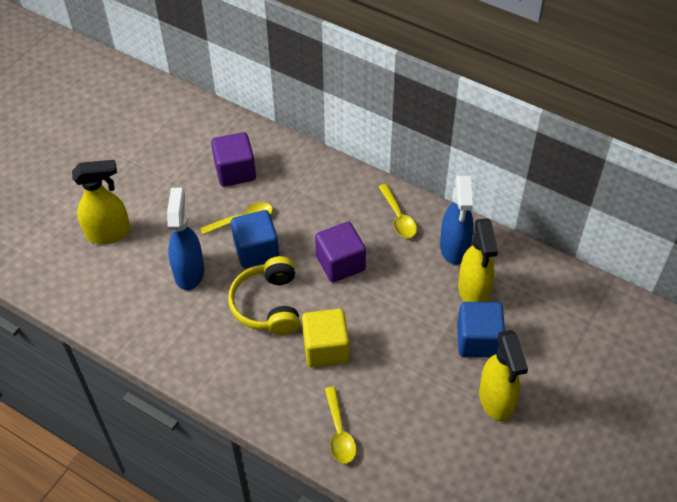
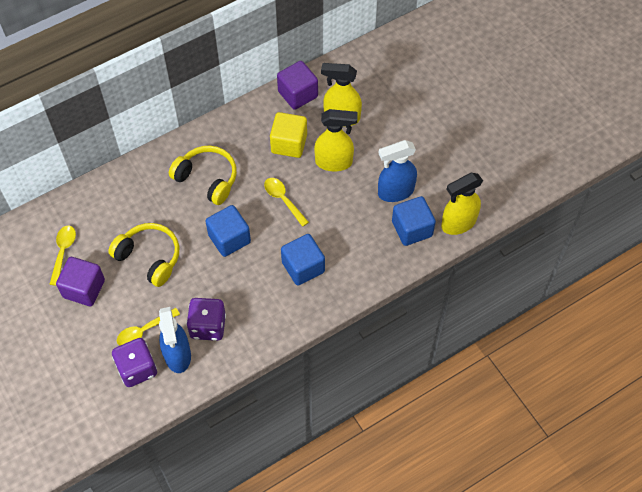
blue cube: 2 -> 3
purple dice: 0 -> 2
yellow headphones: 1 -> 2

